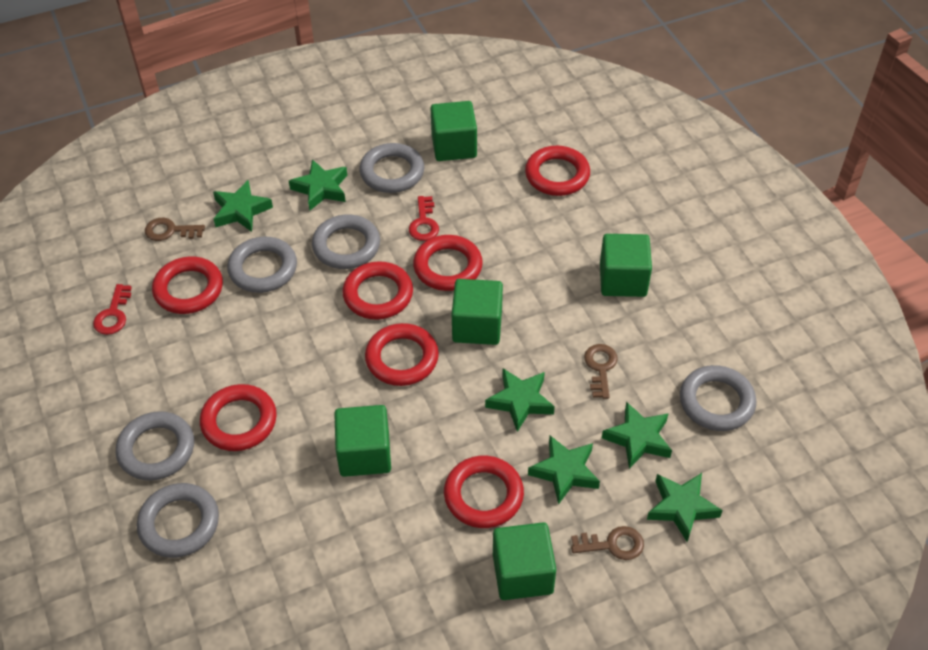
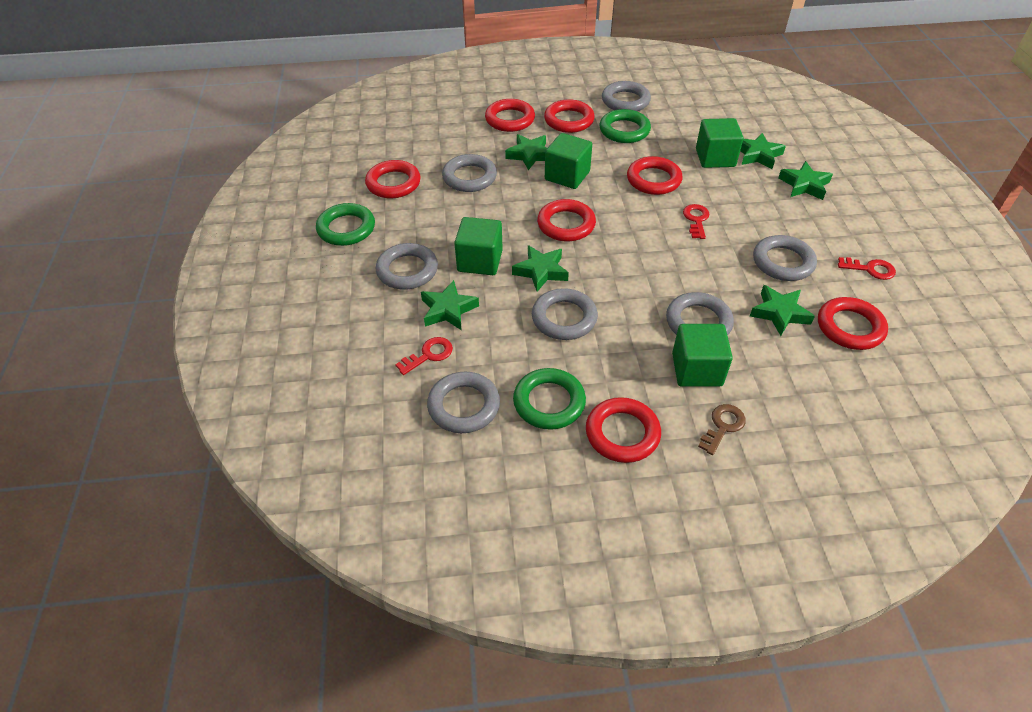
brown key: 3 -> 1
green cube: 5 -> 4
green ring: 0 -> 3
grey ring: 6 -> 7
red key: 2 -> 3

